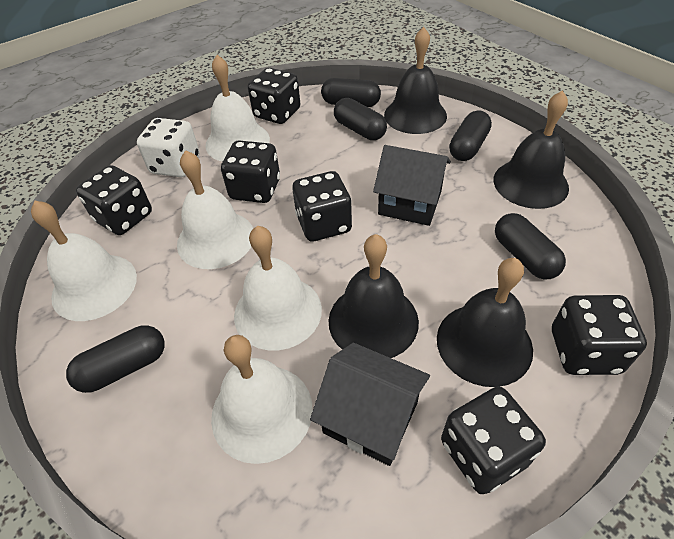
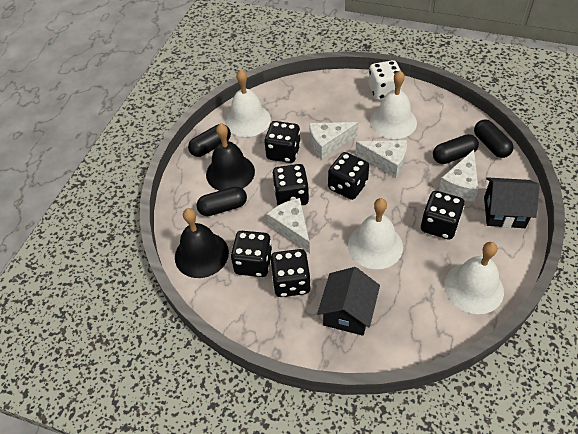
black bell: 4 -> 2
black capsule: 5 -> 4
white bell: 5 -> 4
white cheese: 0 -> 4

